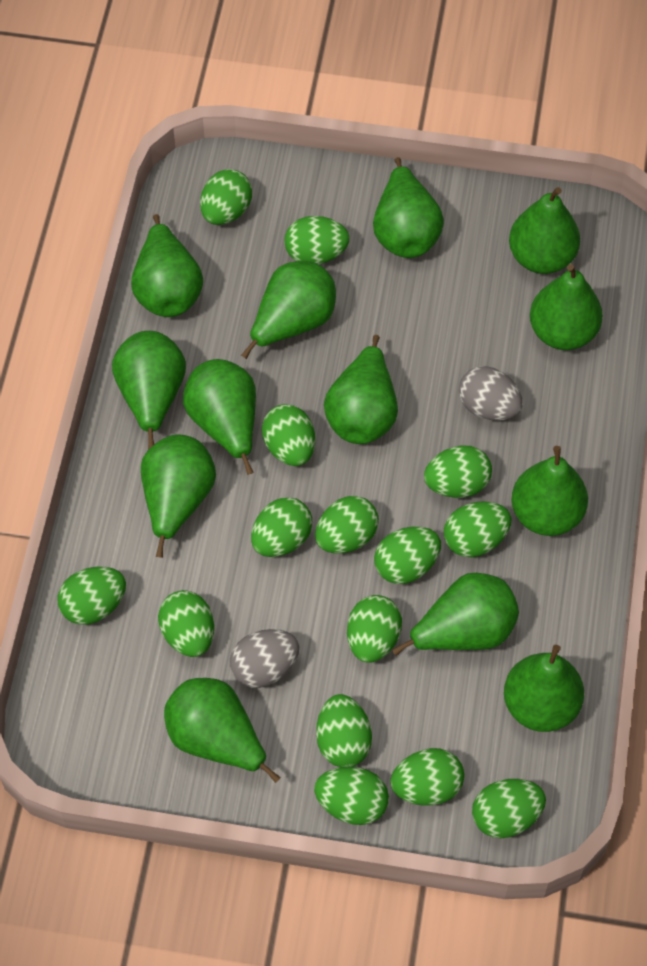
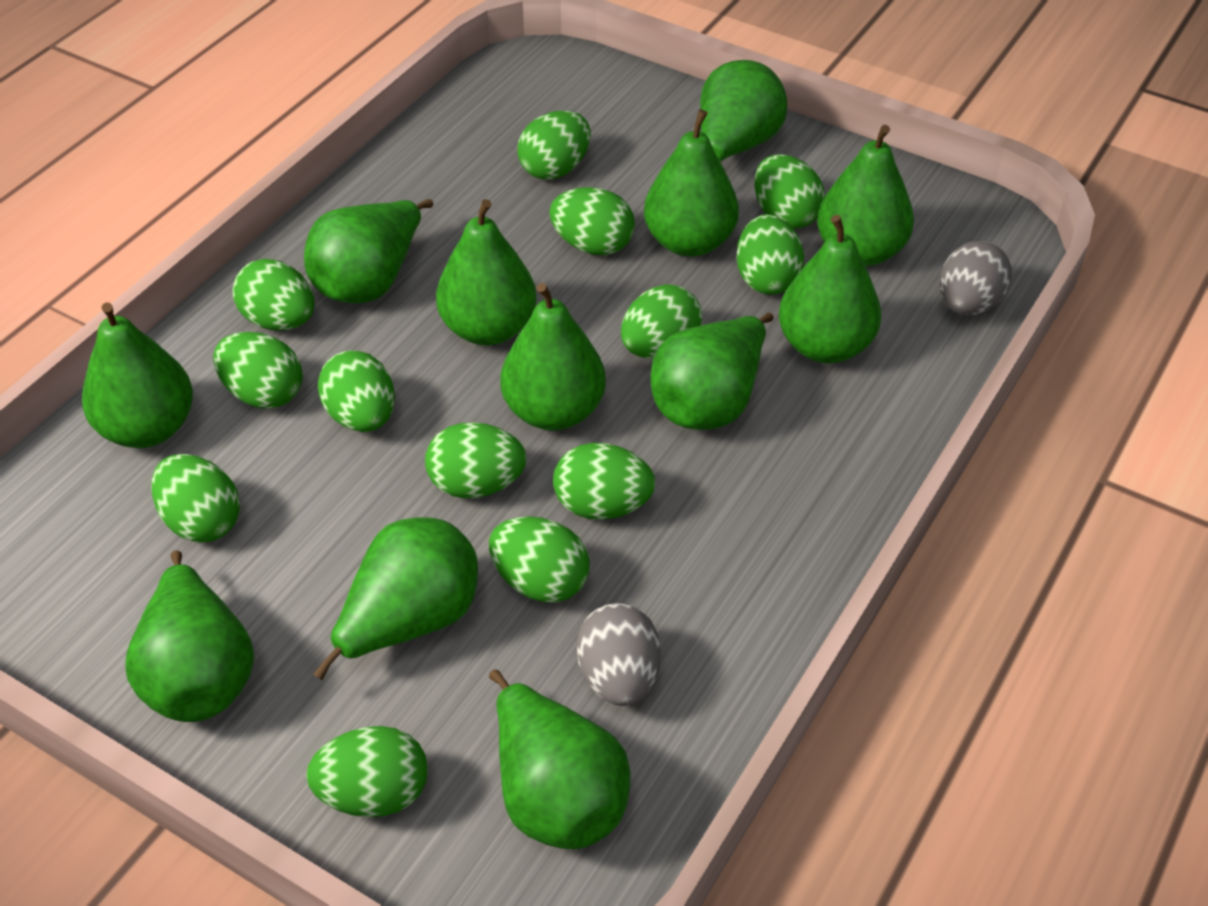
green egg: 15 -> 13
green pear: 13 -> 12

